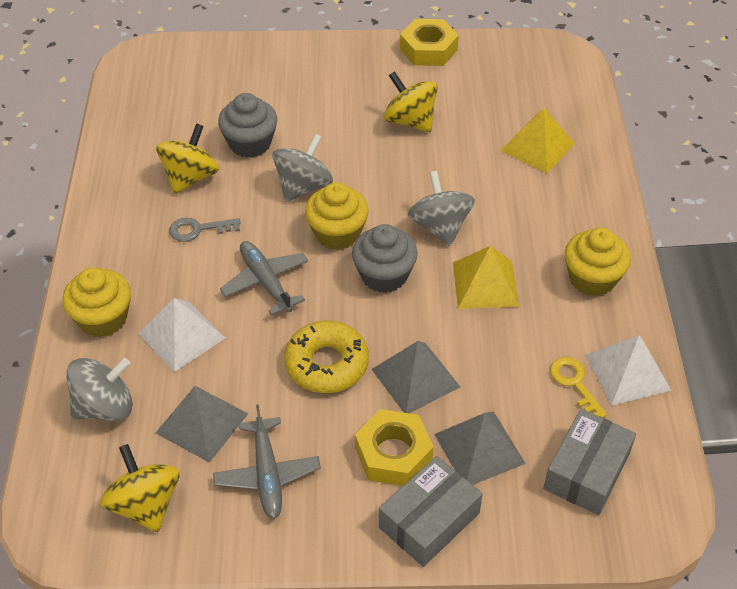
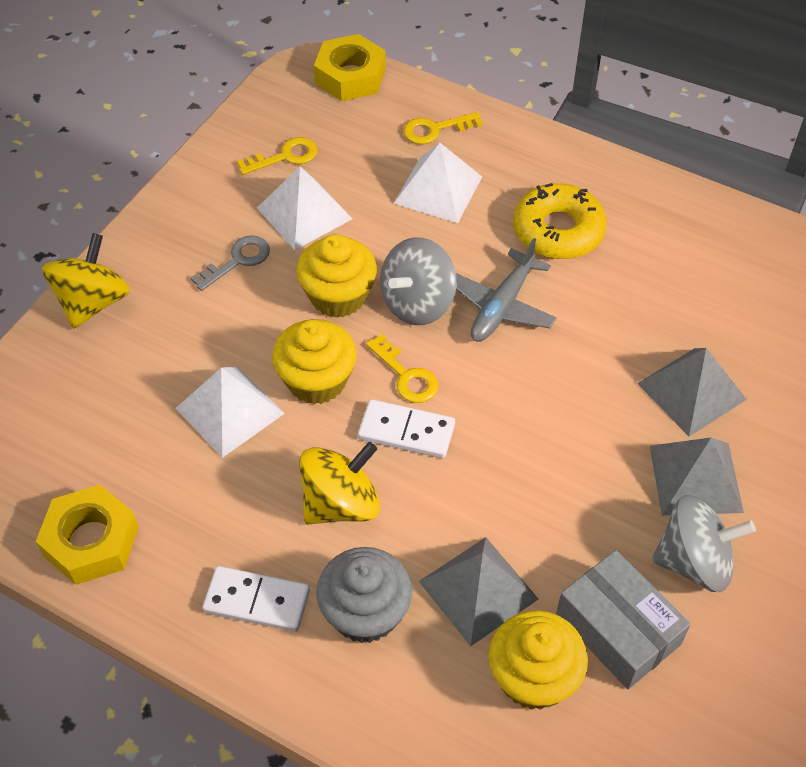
grey box: 2 -> 1
grey cupcake: 2 -> 1
grey plane: 2 -> 1
grey spinning top: 3 -> 2
white domino: 0 -> 2
white pyramid: 2 -> 3
yellow key: 1 -> 3
yellow pyramid: 2 -> 0
yellow spinning top: 3 -> 2

